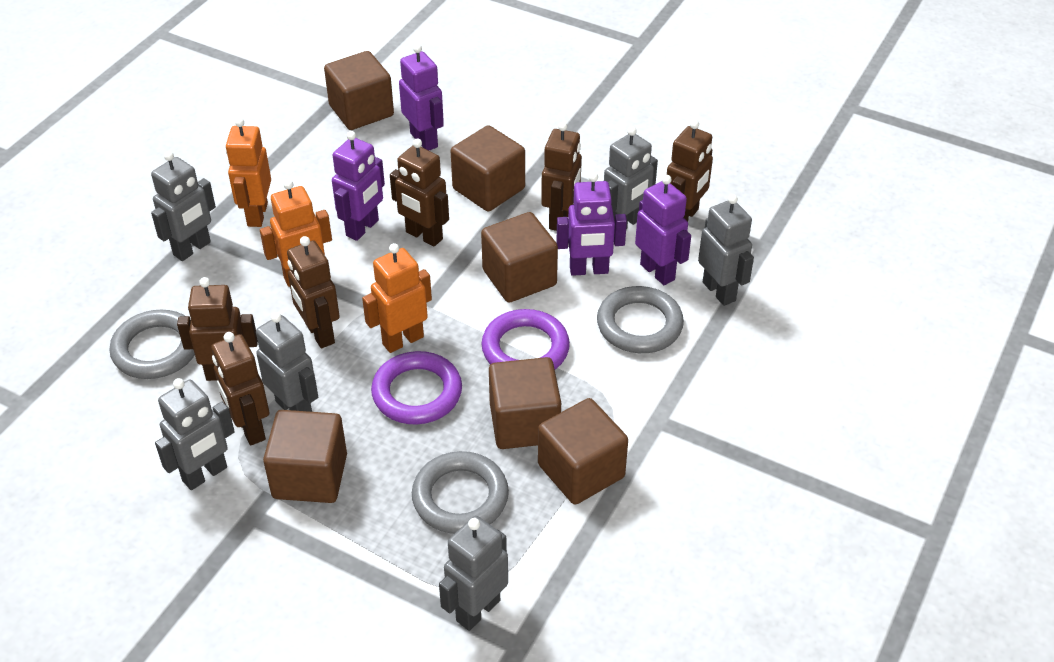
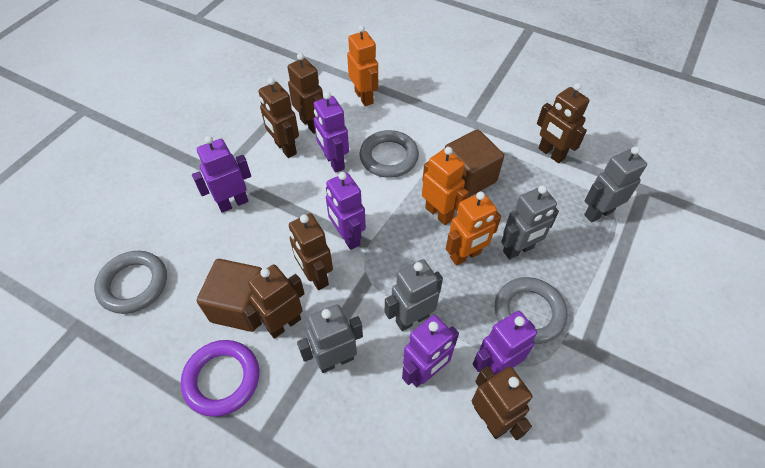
brown cube: 6 -> 2
grey robot: 6 -> 4
purple ring: 2 -> 1
purple robot: 4 -> 5

